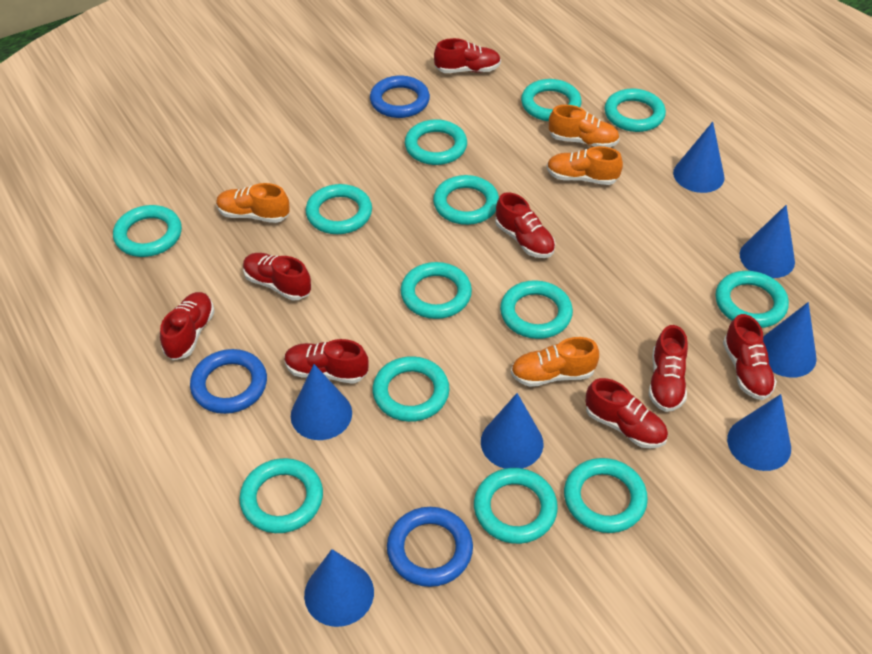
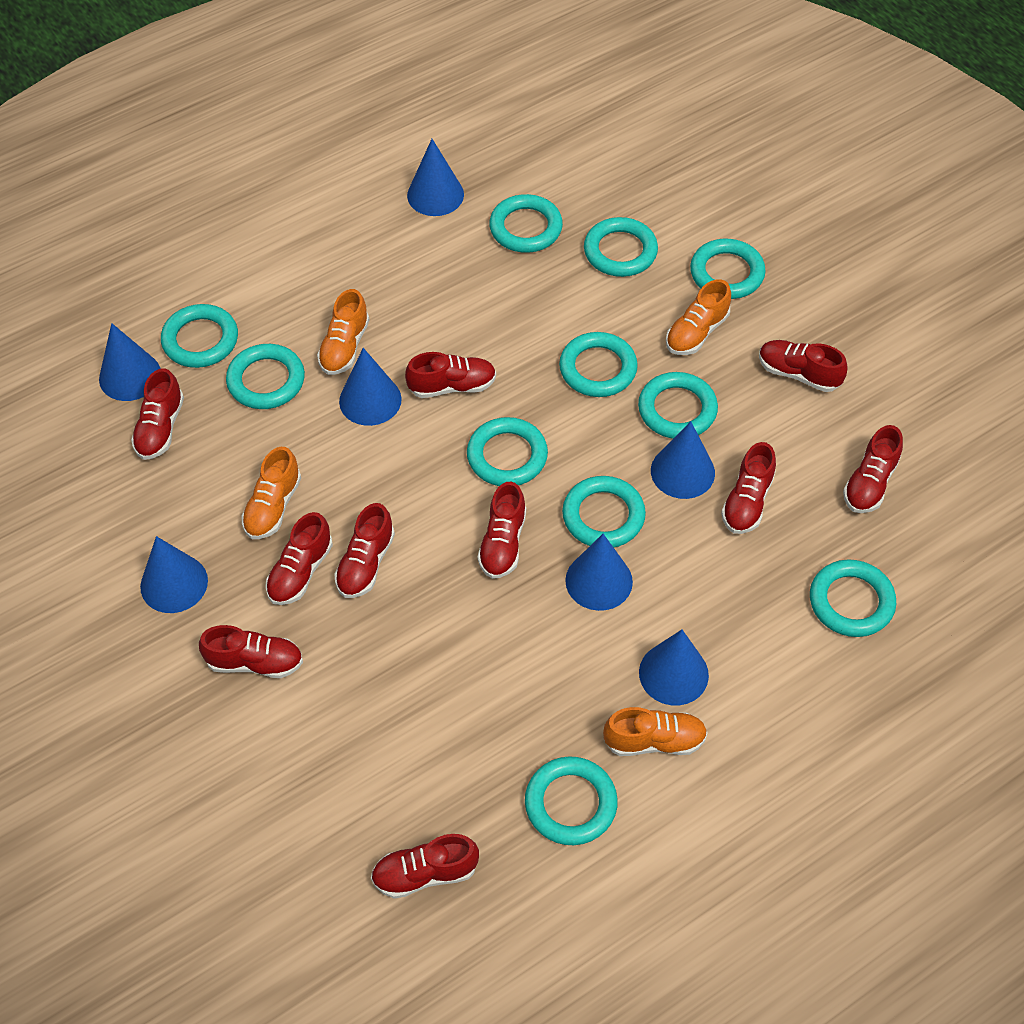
blue ring: 3 -> 0
red shoe: 8 -> 10
turquoise ring: 13 -> 11

